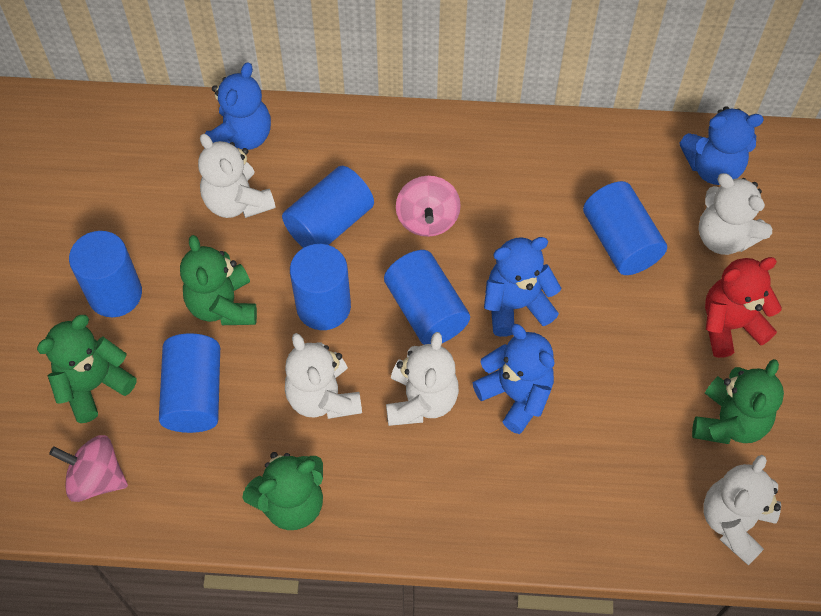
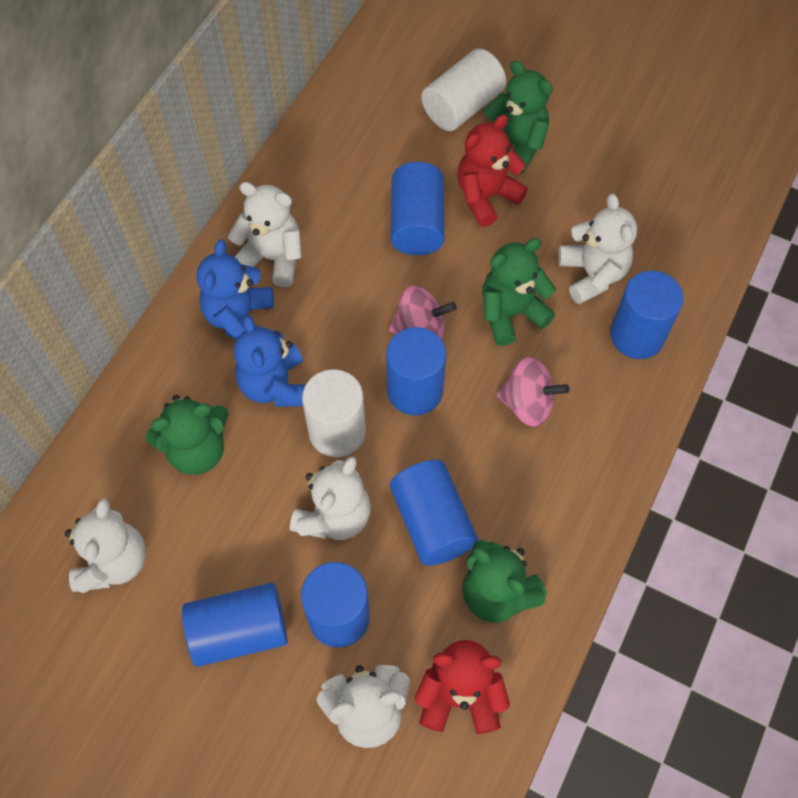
blue teddy bear: 4 -> 2
red teddy bear: 1 -> 2
white cylinder: 0 -> 2

